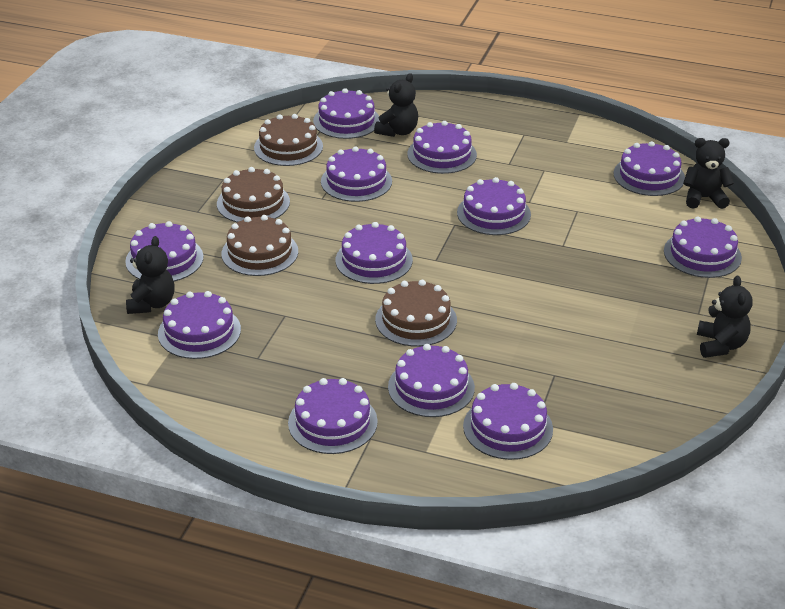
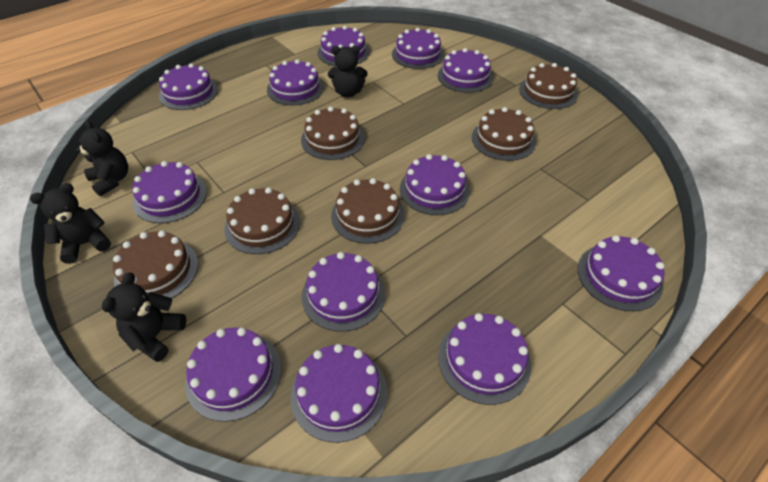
brown cake: 4 -> 6

